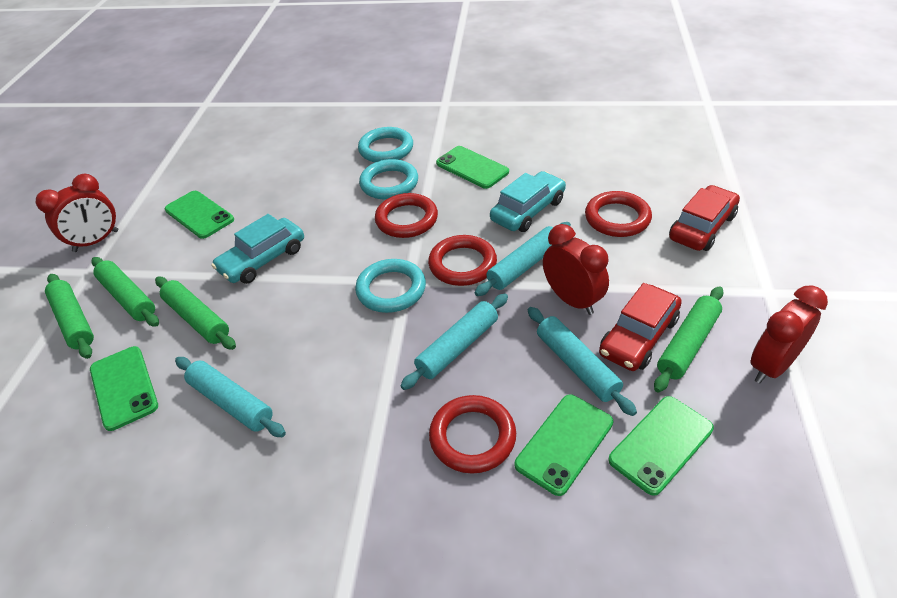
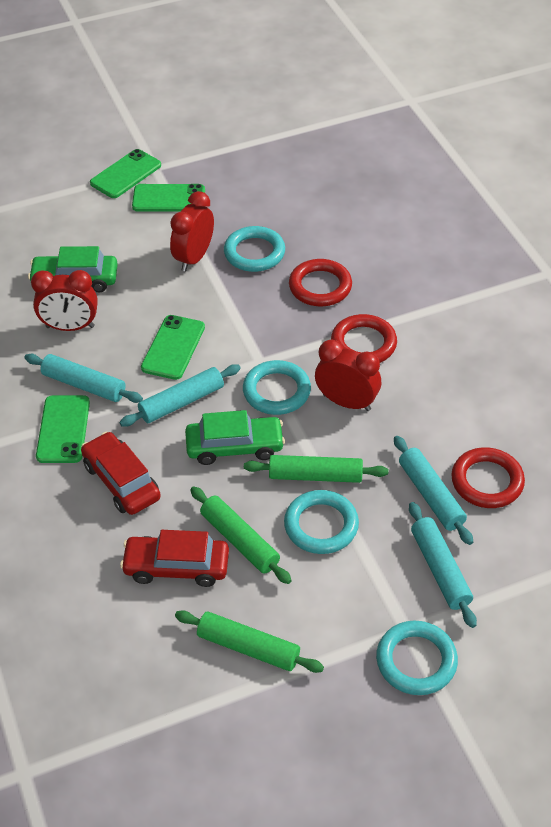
green car: 0 -> 2
green phone: 5 -> 4
green rolling pin: 4 -> 3
red ring: 4 -> 3
turquoise car: 2 -> 0
turquoise ring: 3 -> 4

